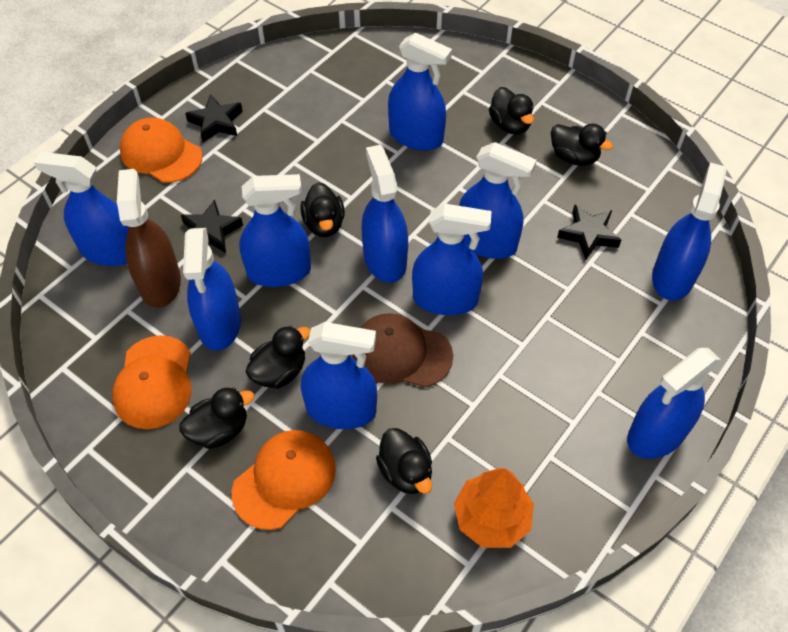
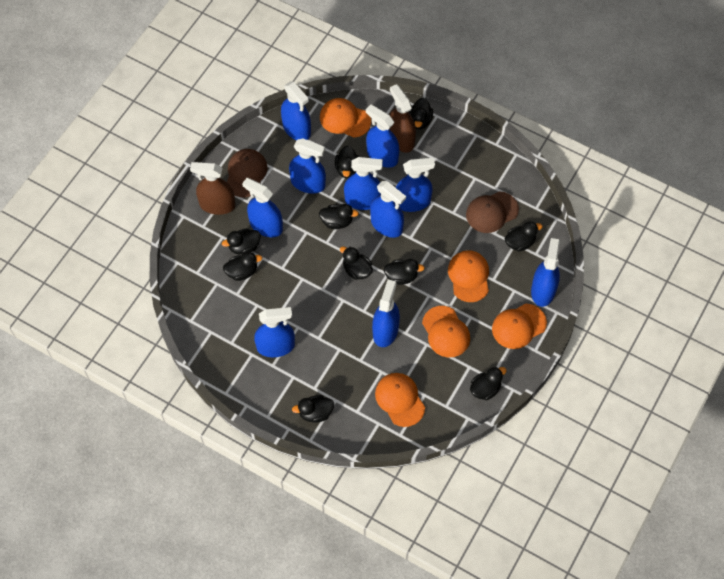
black duck: 6 -> 10
black star: 3 -> 0
brown cap: 1 -> 2
brown spray bottle: 1 -> 2
orange cap: 3 -> 5
orange tree: 1 -> 0

